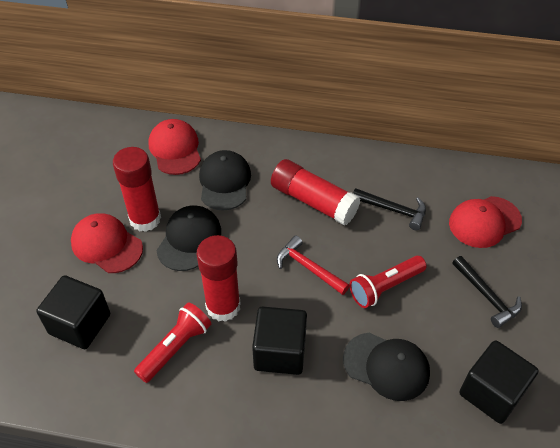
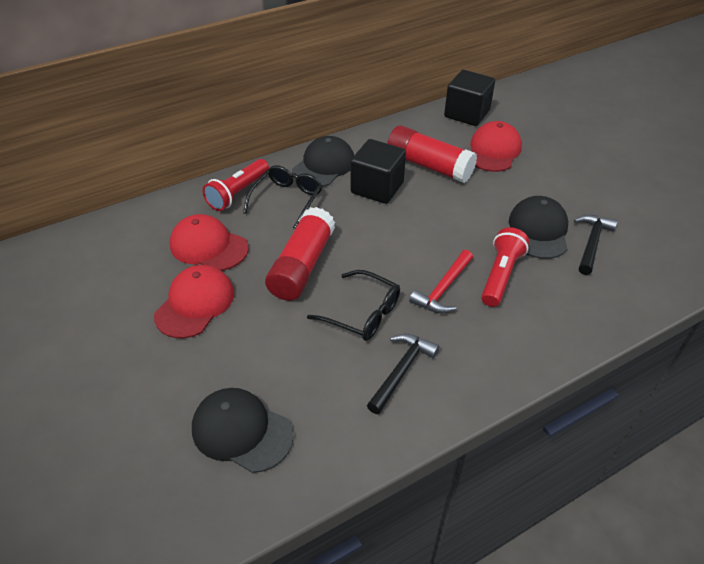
black cube: 3 -> 2
black glasses: 0 -> 2
red glue stick: 3 -> 2

